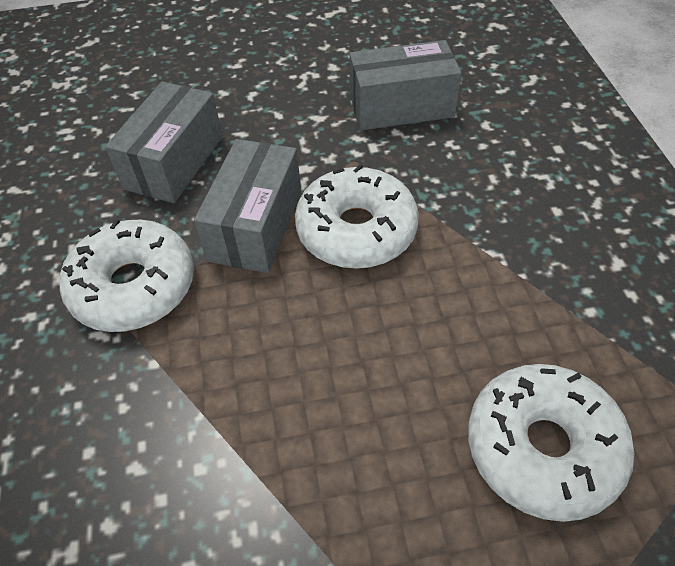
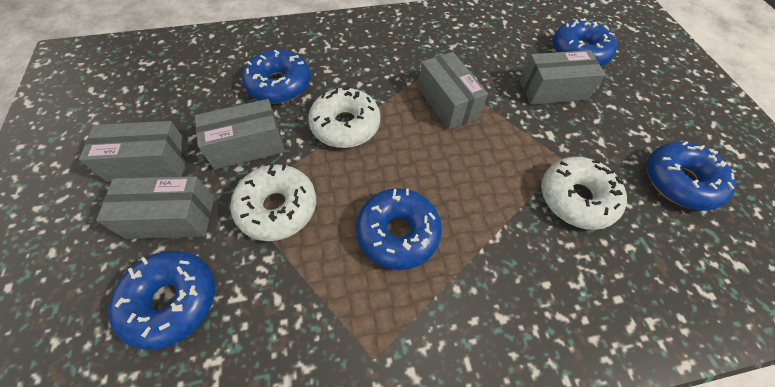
blue donut: 0 -> 5
grey box: 3 -> 5

